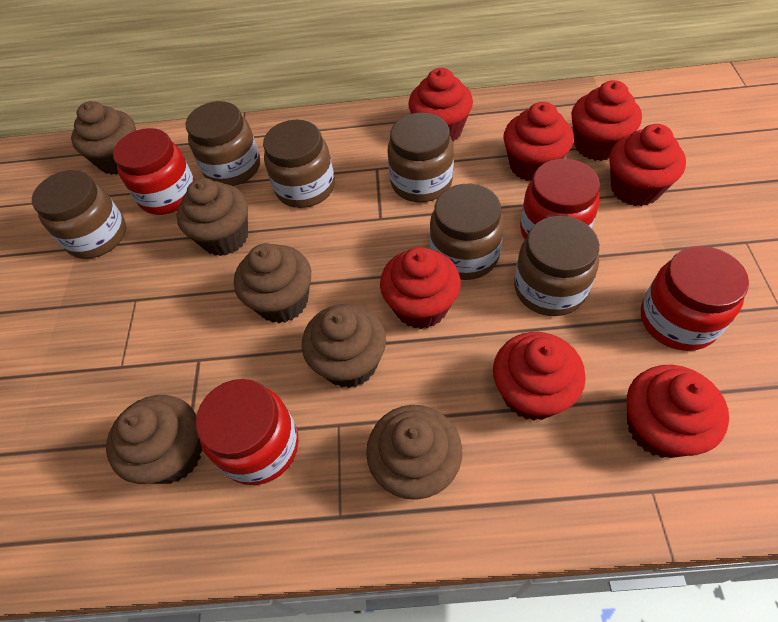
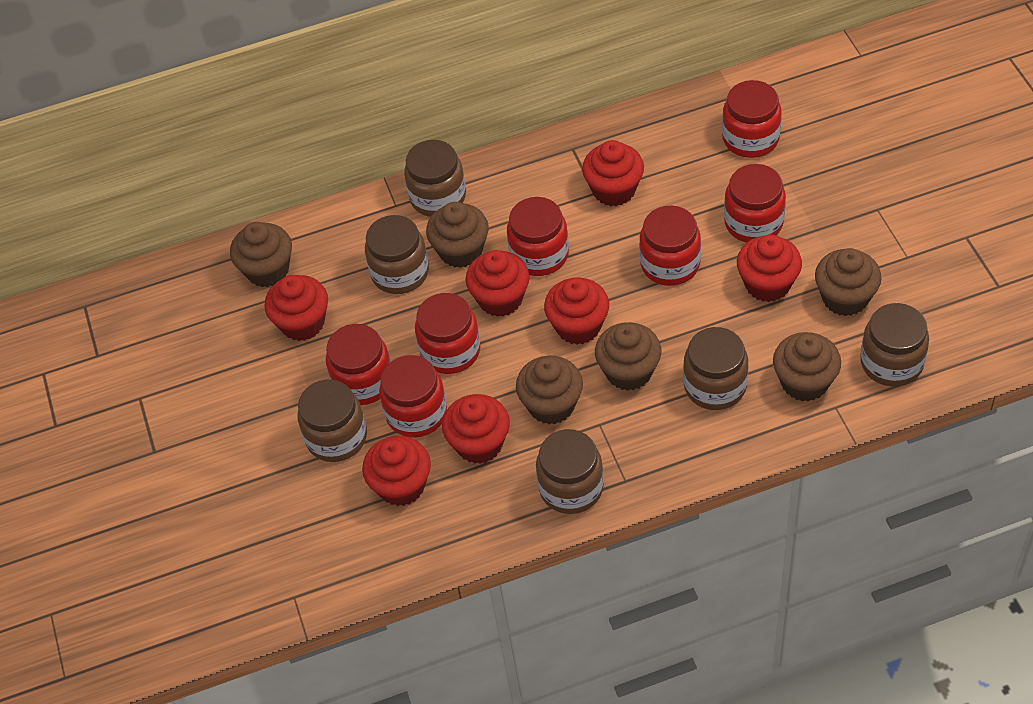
red jar: 4 -> 7

